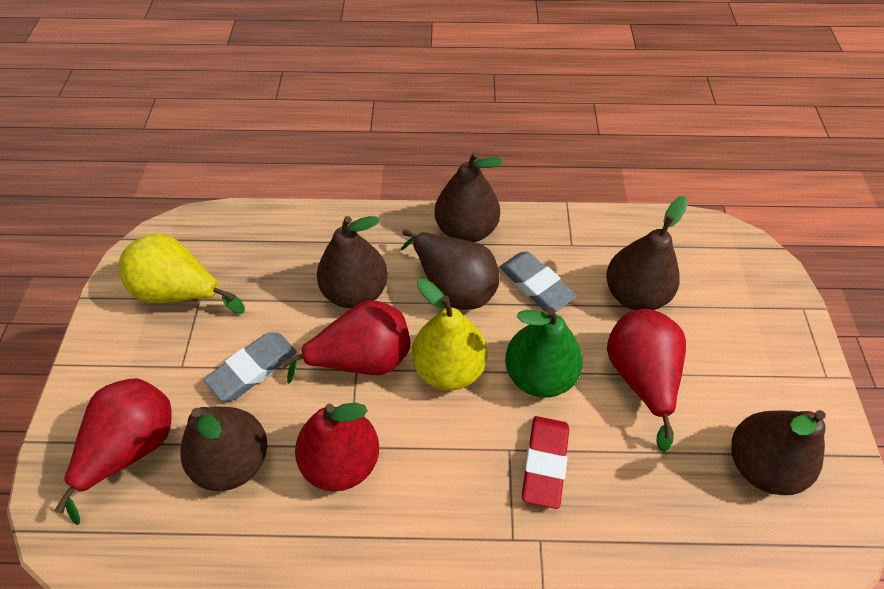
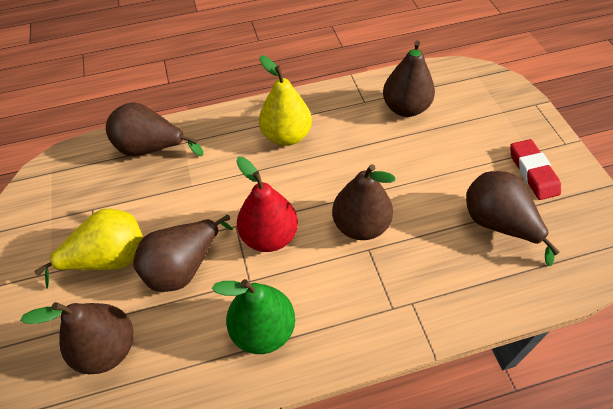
grey eraser: 2 -> 0
red pear: 4 -> 1

